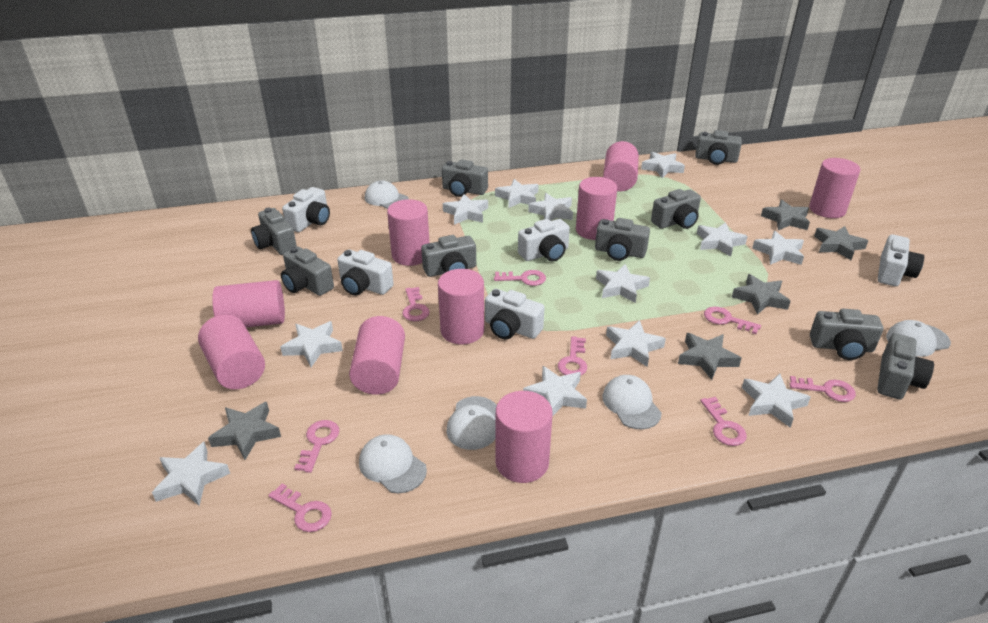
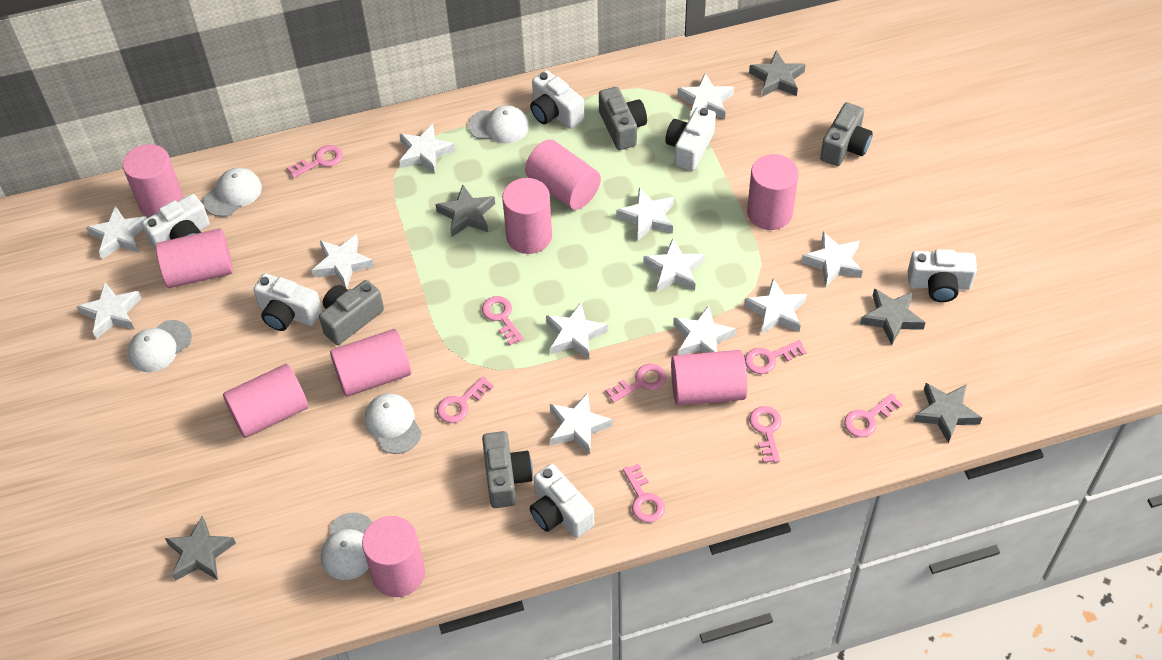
grey camera: 9 -> 4
white camera: 5 -> 6

